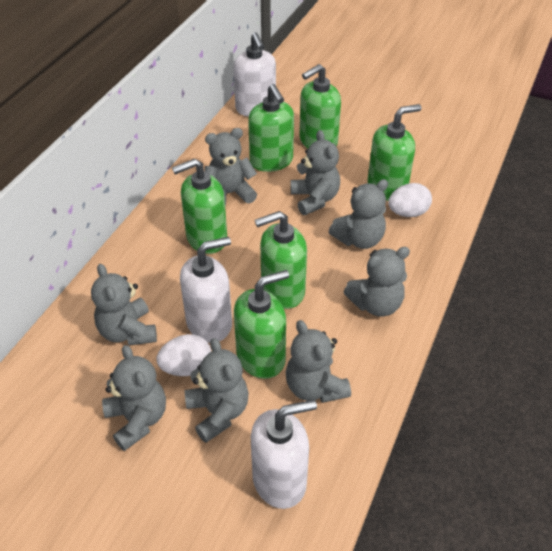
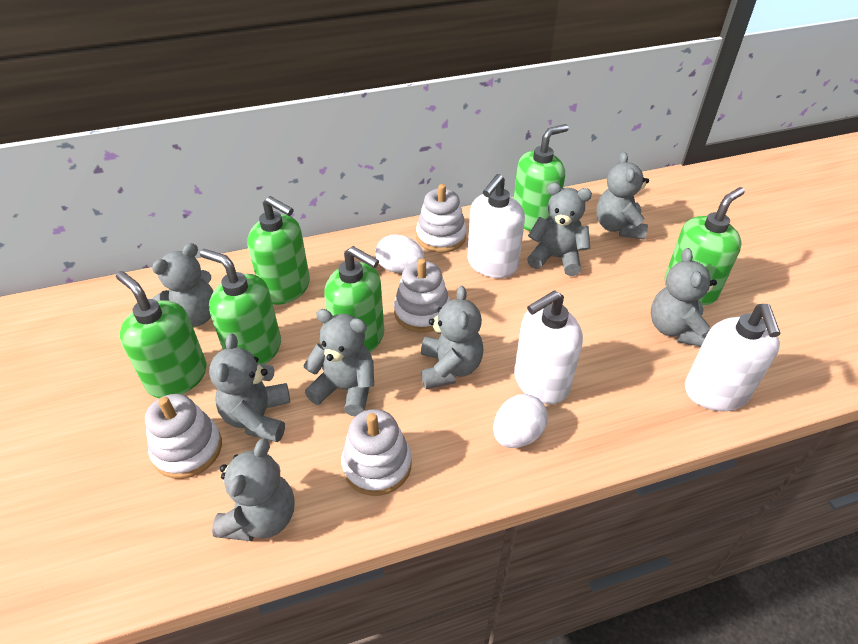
white stacking toy: 0 -> 4

